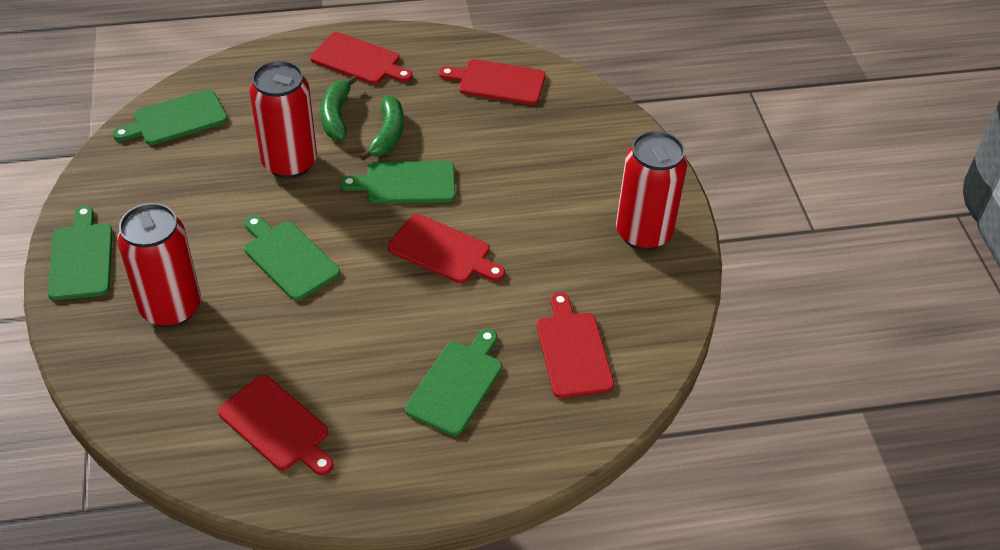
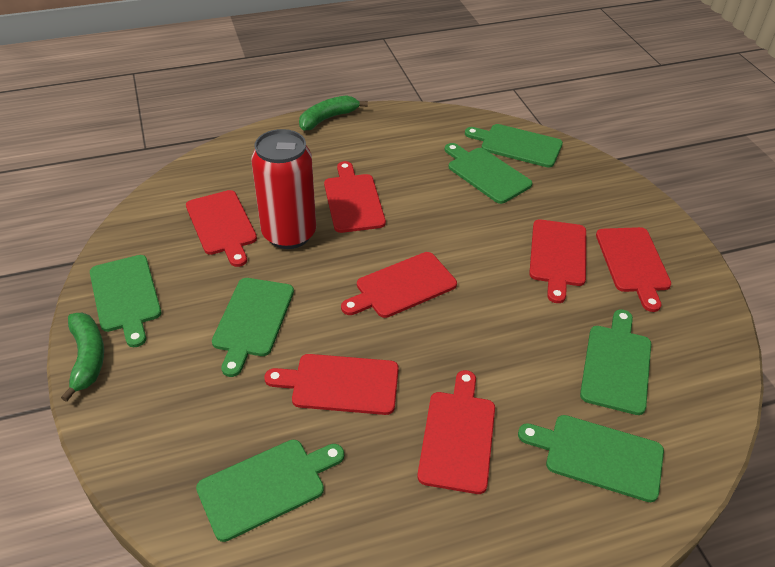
green cutting board: 5 -> 7
red can: 3 -> 1
red cutting board: 5 -> 7

